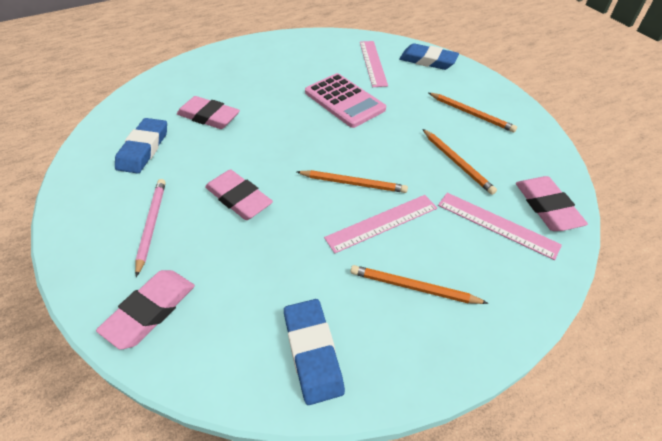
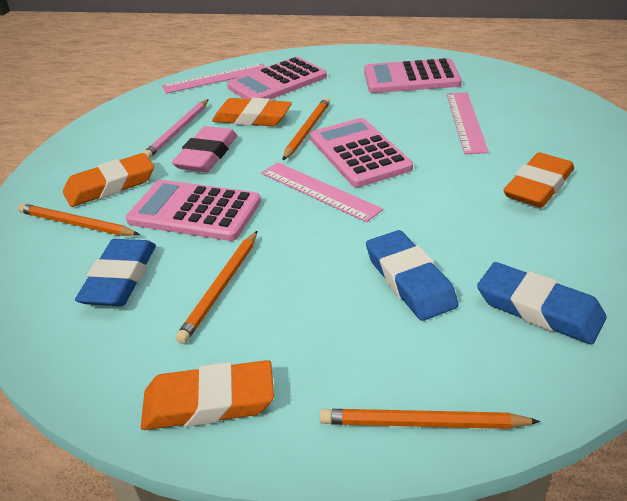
orange eraser: 0 -> 4
pink calculator: 1 -> 4
pink eraser: 4 -> 1

